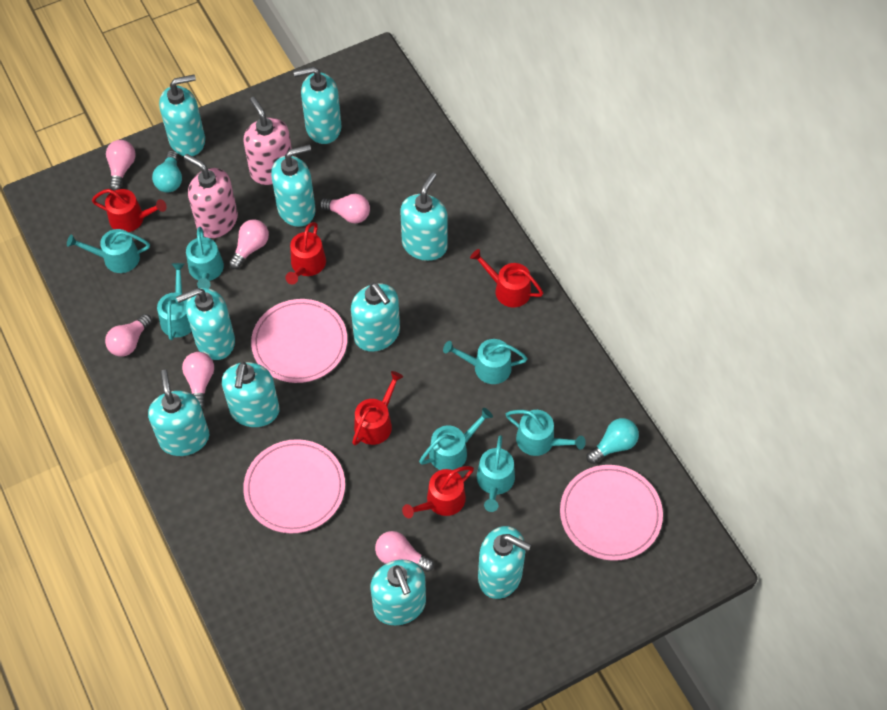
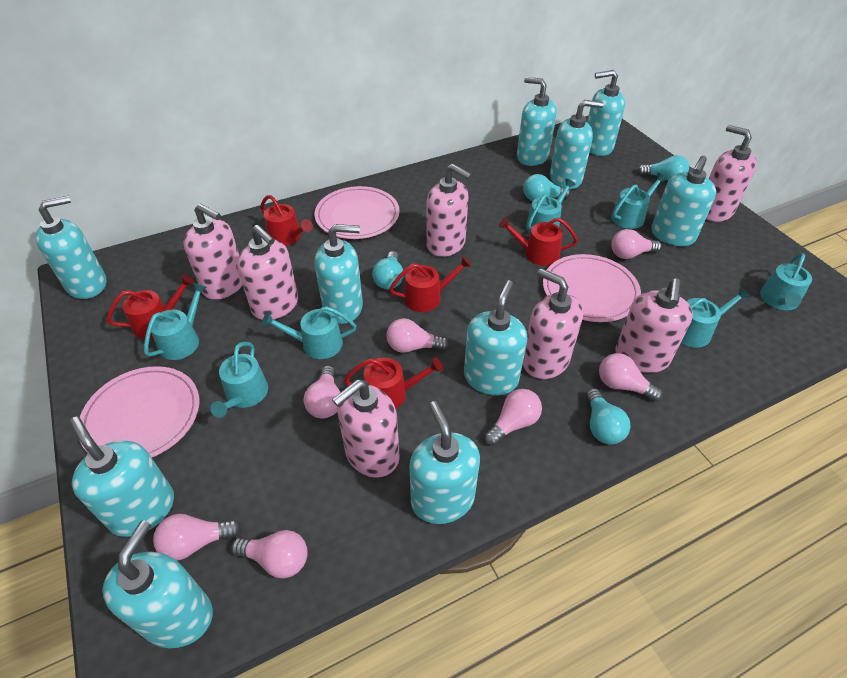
pink light bulb: 6 -> 7
pink soap dispenser: 2 -> 7
turquoise light bulb: 2 -> 4

